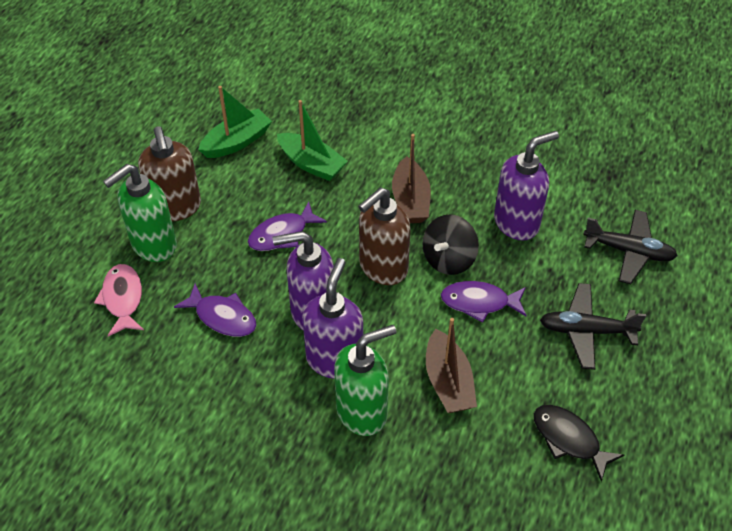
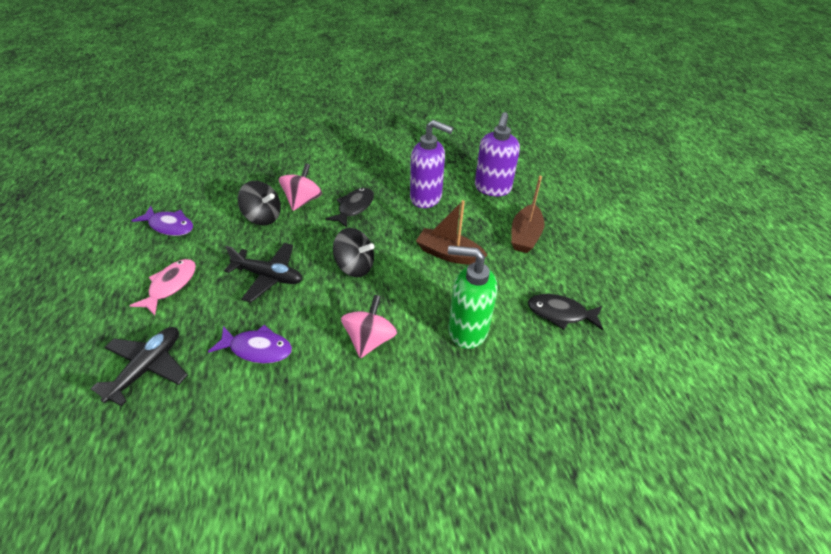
black fish: 1 -> 2
black spinning top: 1 -> 2
brown soap dispenser: 2 -> 0
green boat: 2 -> 0
green soap dispenser: 2 -> 1
pink spinning top: 0 -> 2
purple fish: 3 -> 2
purple soap dispenser: 3 -> 2

